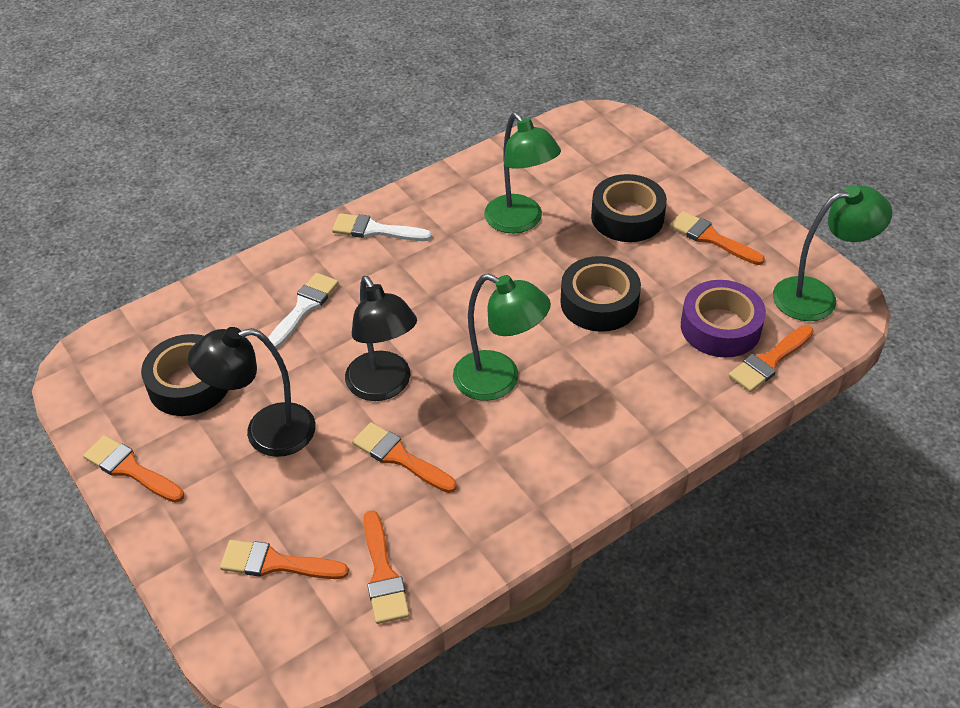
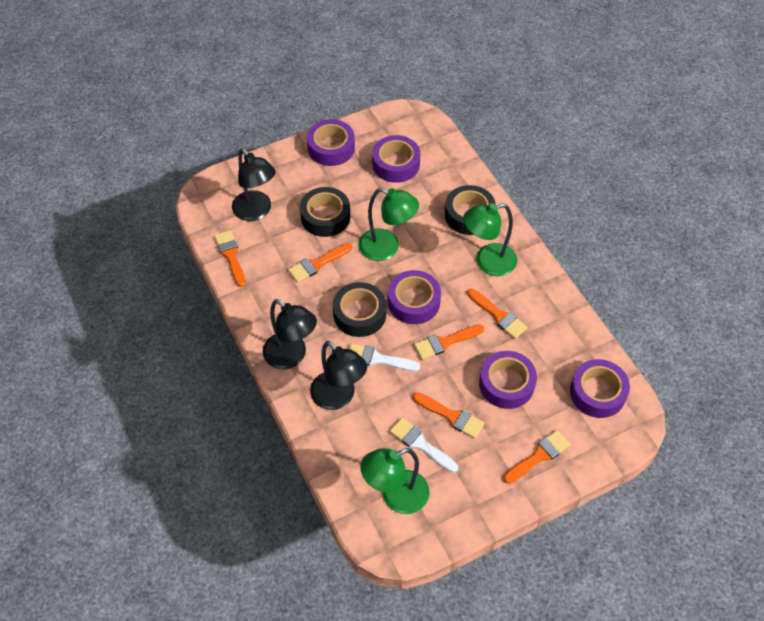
black lamp: 2 -> 3
purple tape: 1 -> 5

